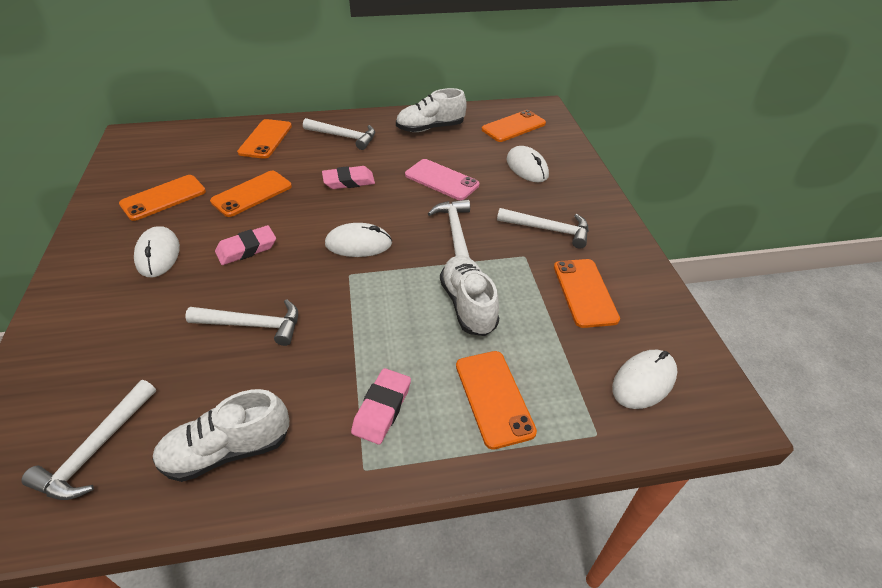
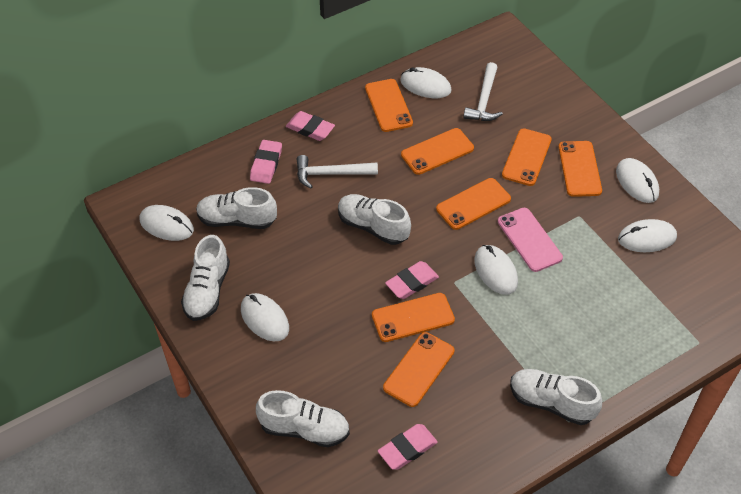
orange phone: 6 -> 7
pink eraser: 3 -> 4
white hammer: 5 -> 2
white mouse: 4 -> 6
white shoe: 3 -> 5

